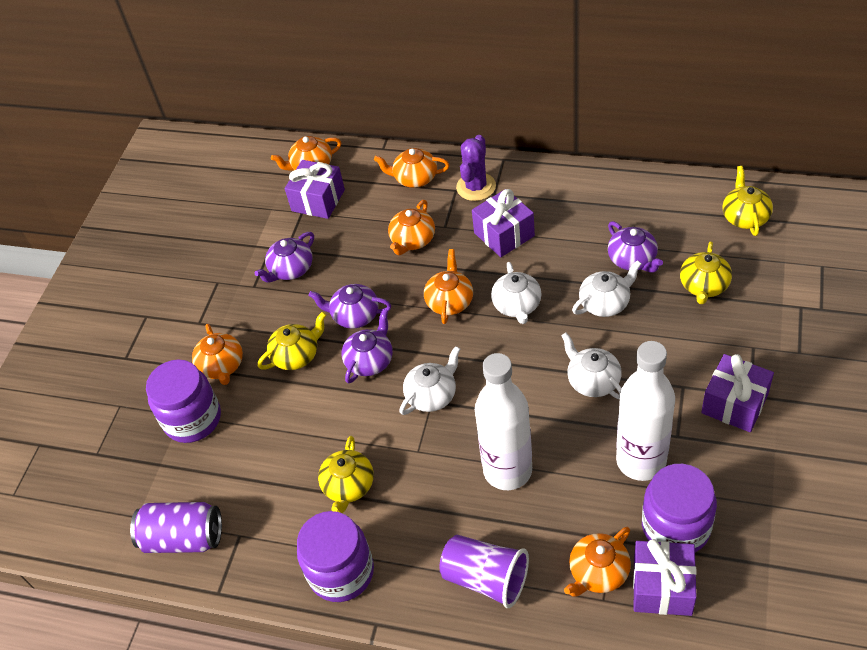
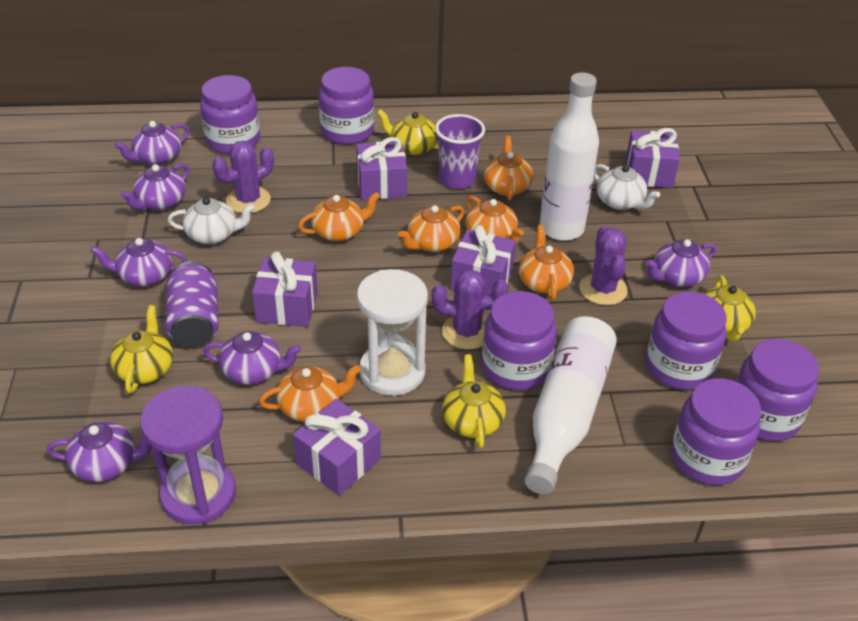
purple cactus: 1 -> 3
purple gift: 4 -> 5
purple hourglass: 0 -> 1
purple jar: 3 -> 6
purple teapot: 4 -> 6
white hourglass: 0 -> 1
white teapot: 4 -> 2

